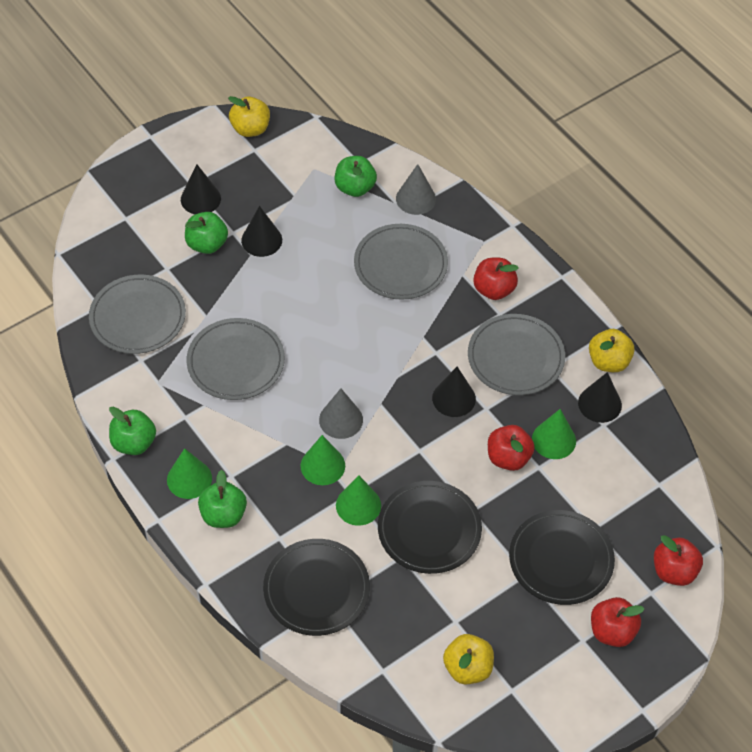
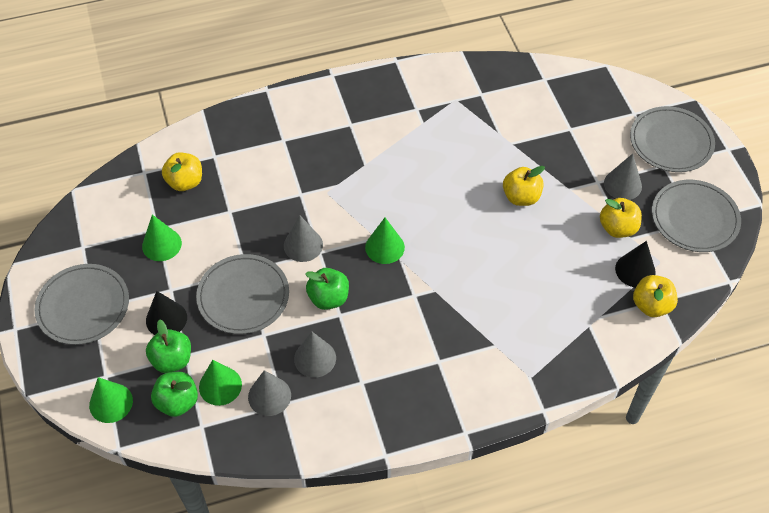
black cone: 4 -> 2
black plate: 3 -> 0
green apple: 4 -> 3
grey cone: 2 -> 4
red apple: 4 -> 0
yellow apple: 3 -> 4

